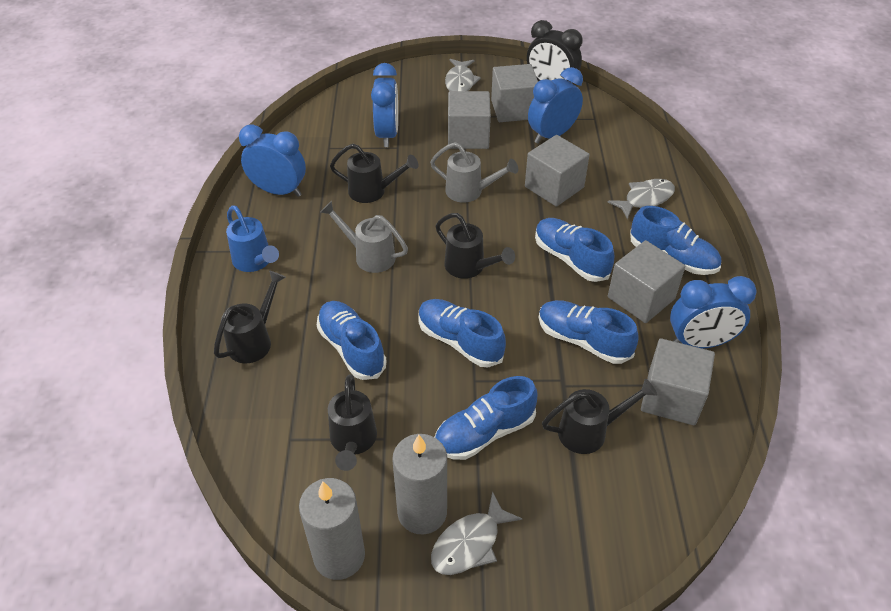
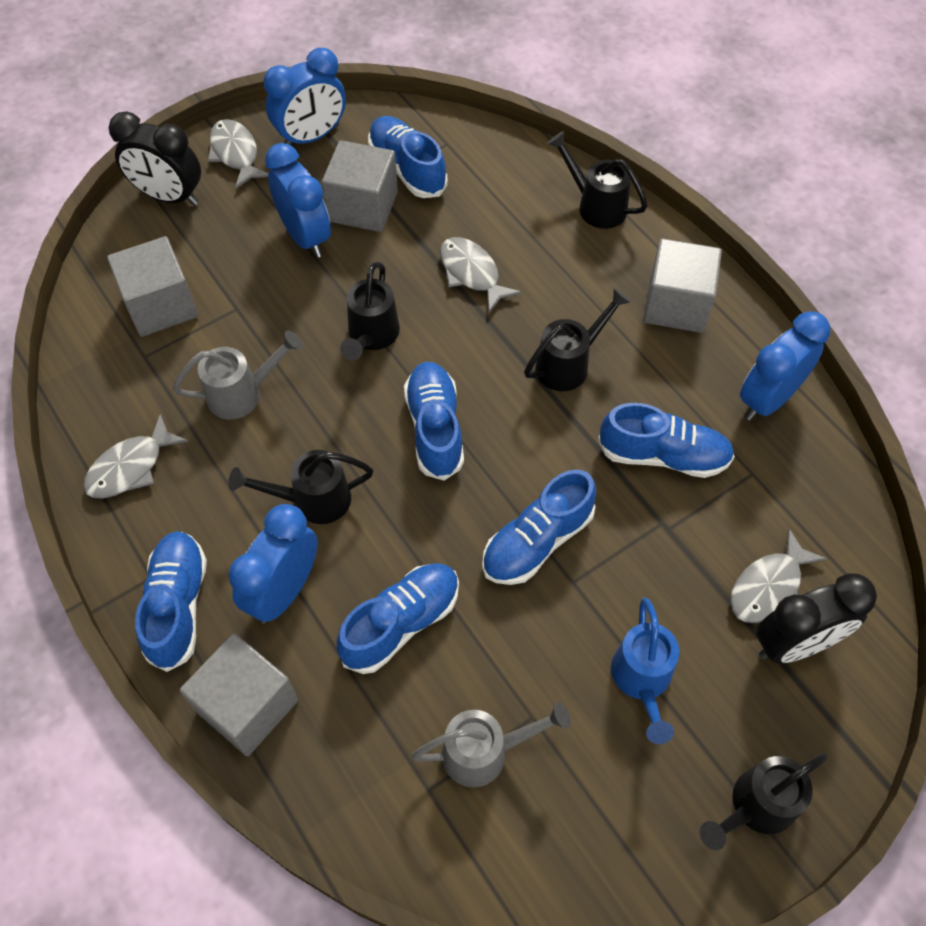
black clock: 1 -> 2
grey candle: 2 -> 0
grey cube: 5 -> 4
grey fish: 3 -> 4

